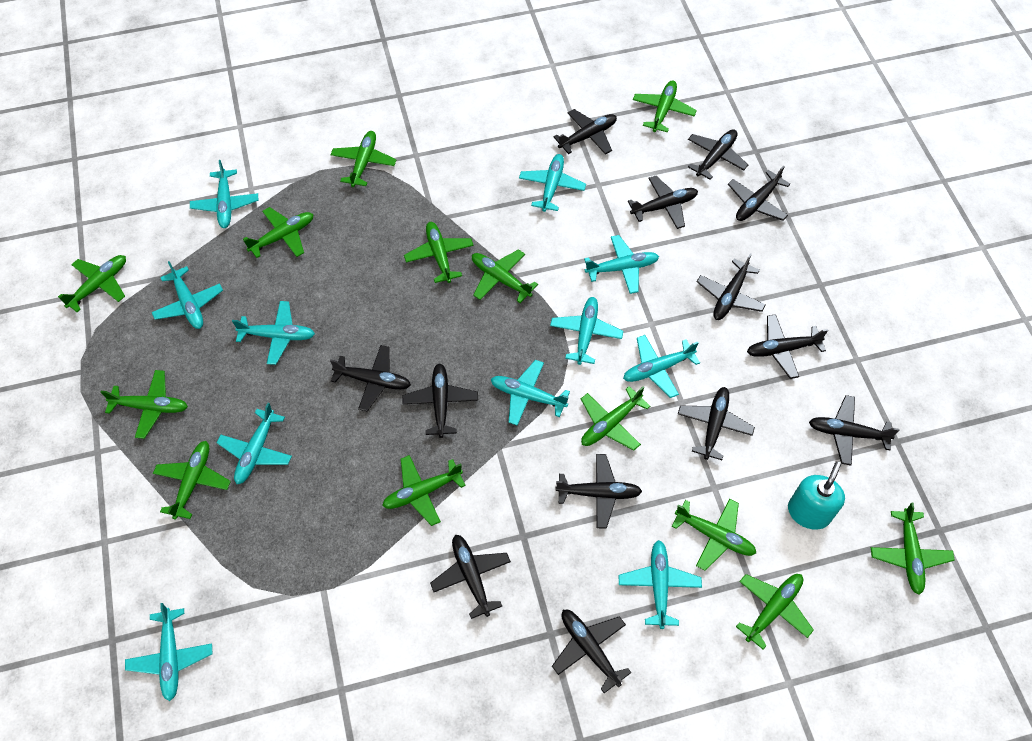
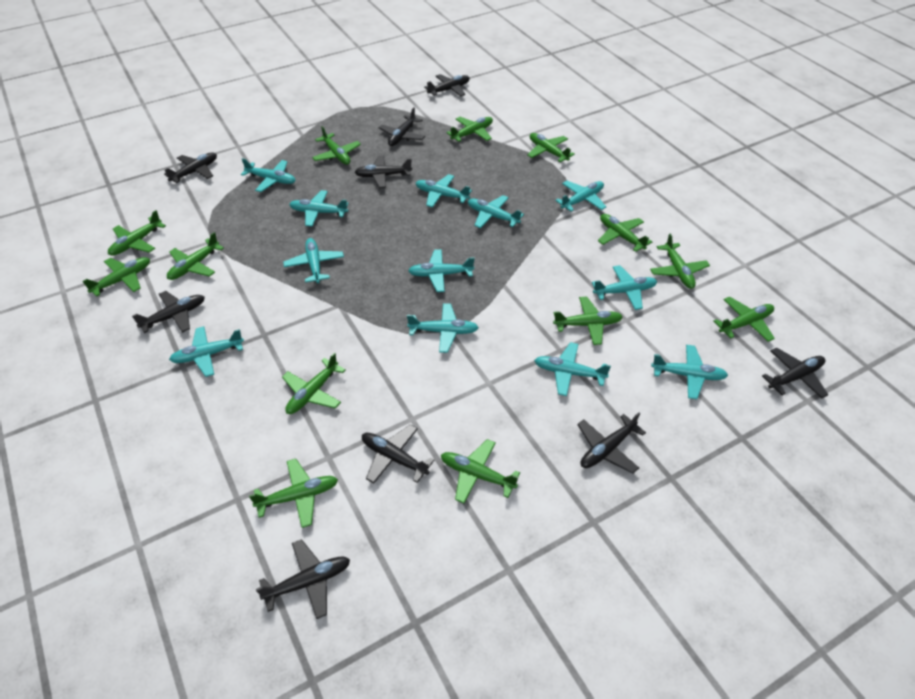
black plane: 13 -> 9
turquoise plane: 11 -> 12
turquoise soap dispenser: 1 -> 0

